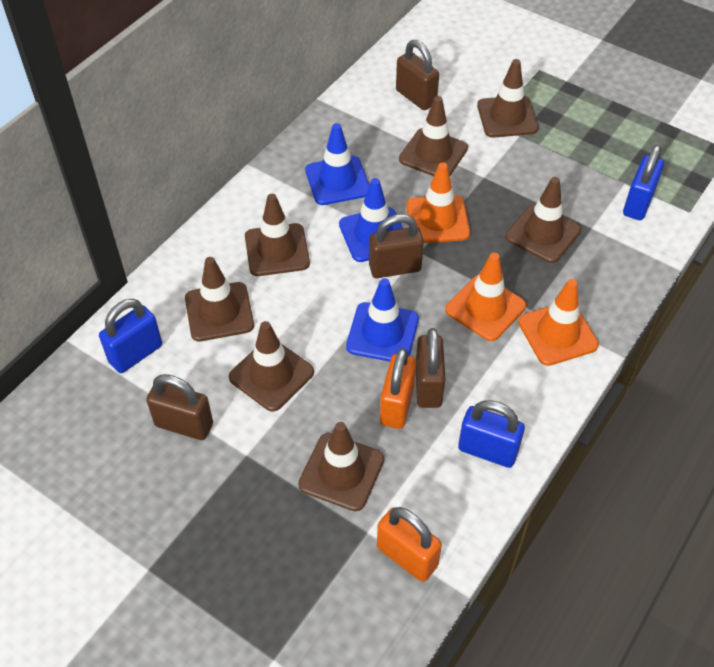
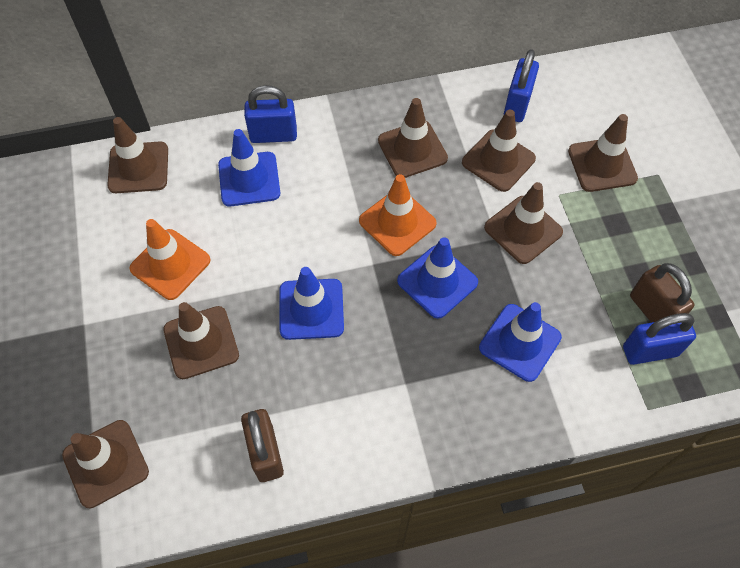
blue traffic cone: 3 -> 4
brown padlock: 4 -> 2
orange padlock: 2 -> 0
orange traffic cone: 3 -> 2

